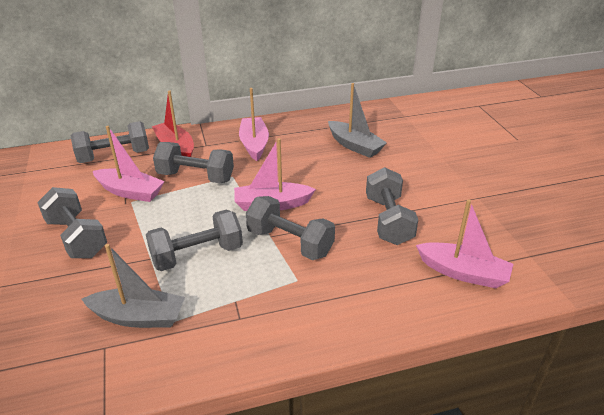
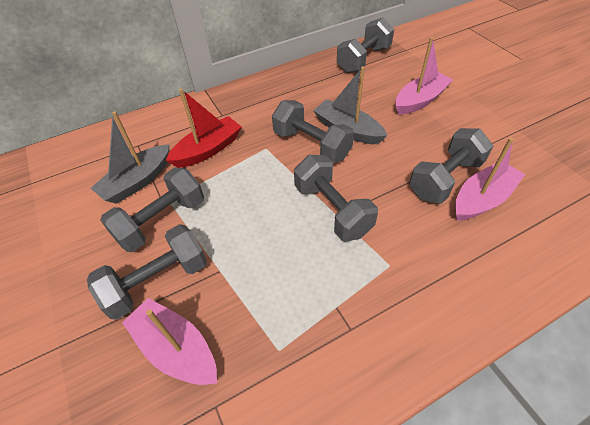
pink boat: 4 -> 3

